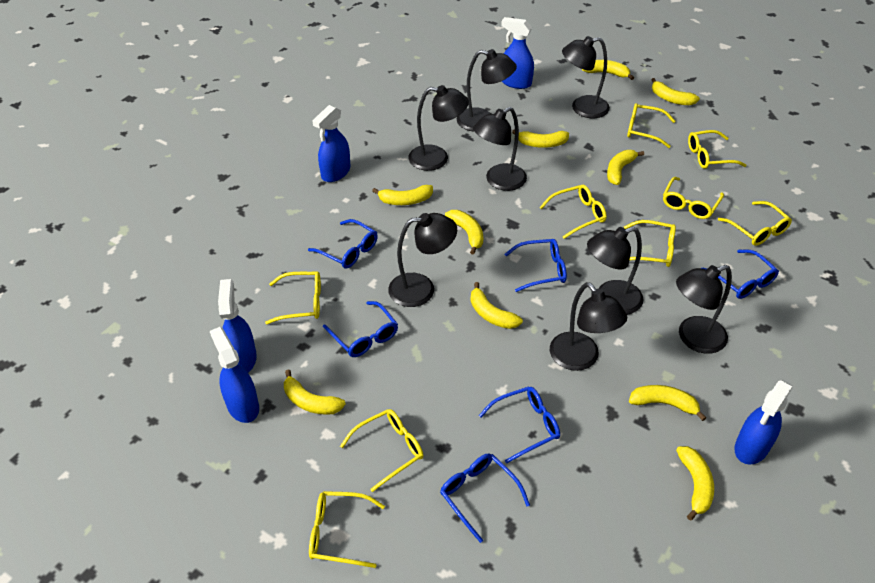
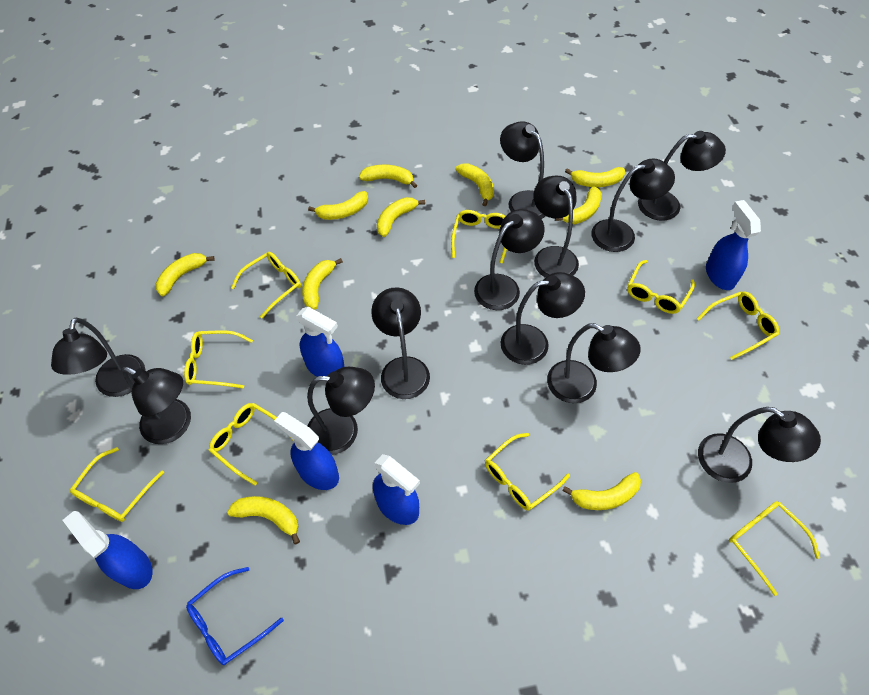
black lamp: 8 -> 12
blue glasses: 6 -> 1

